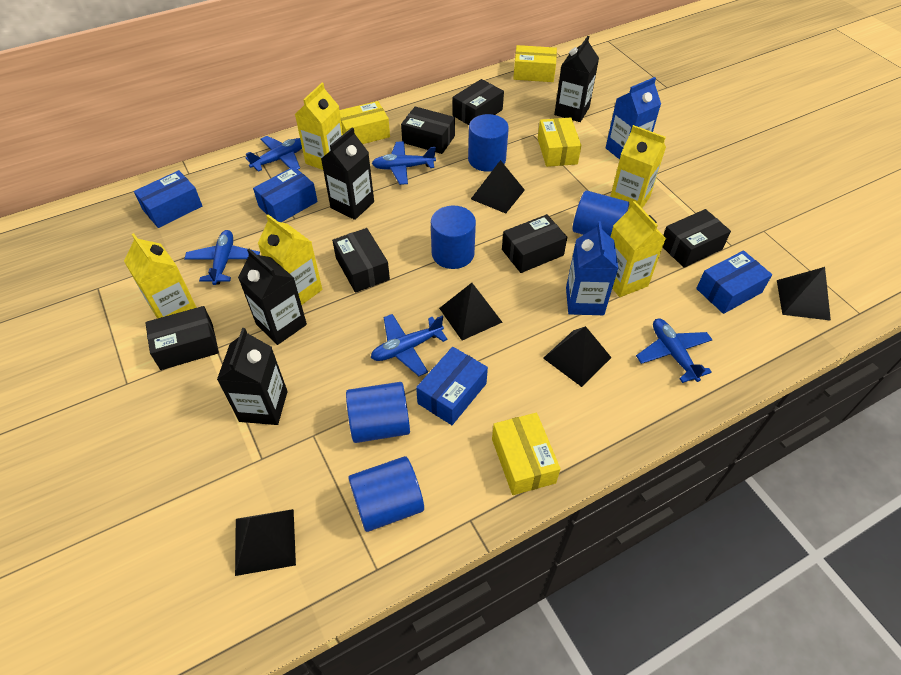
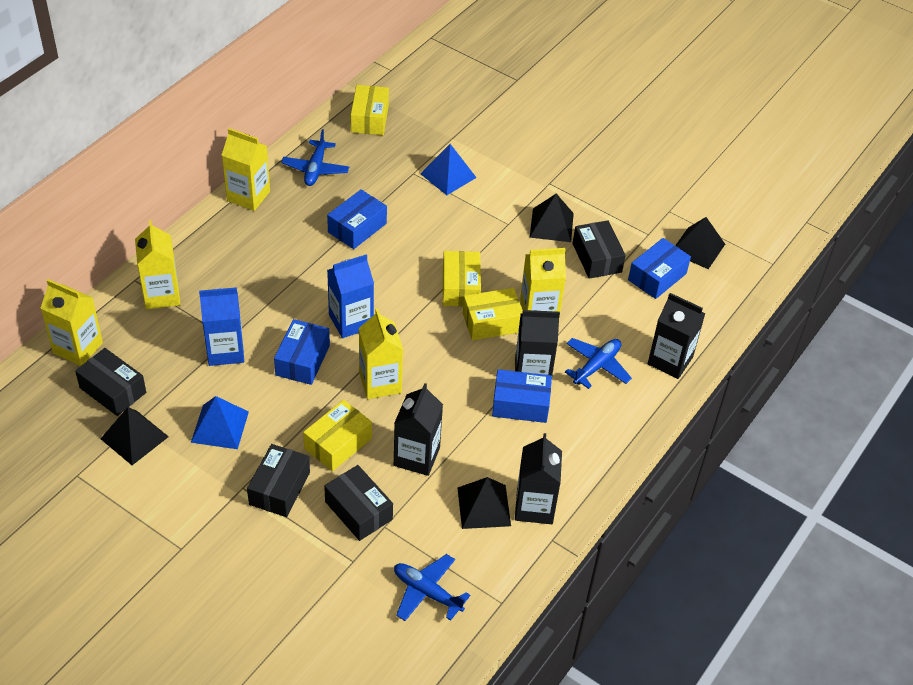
black box: 6 -> 4
black pyramid: 5 -> 4
blue cylinder: 5 -> 0
blue plane: 5 -> 3
blue pyramid: 0 -> 2

